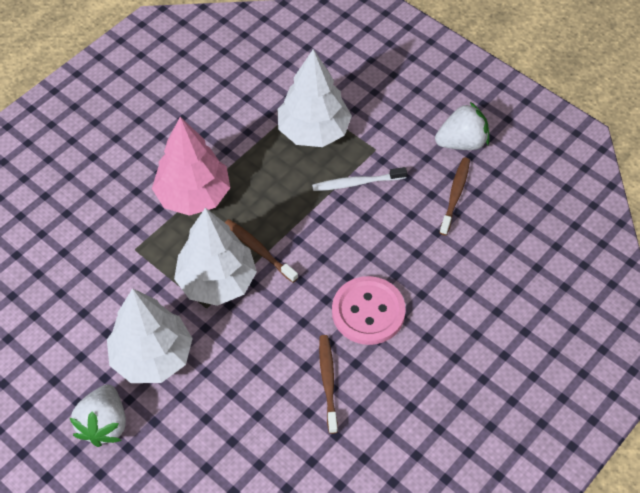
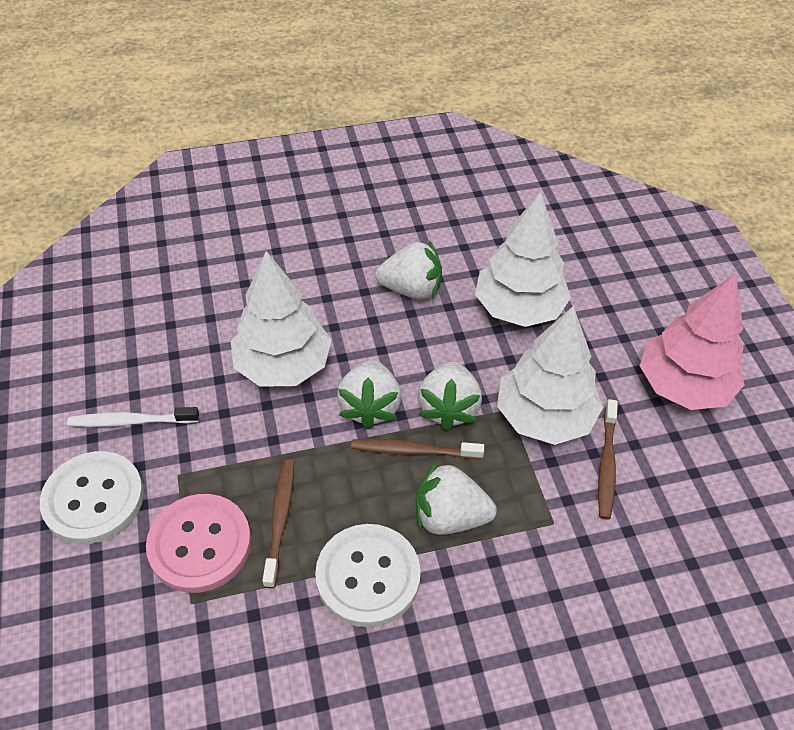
white button: 0 -> 2
white strawberry: 2 -> 4

